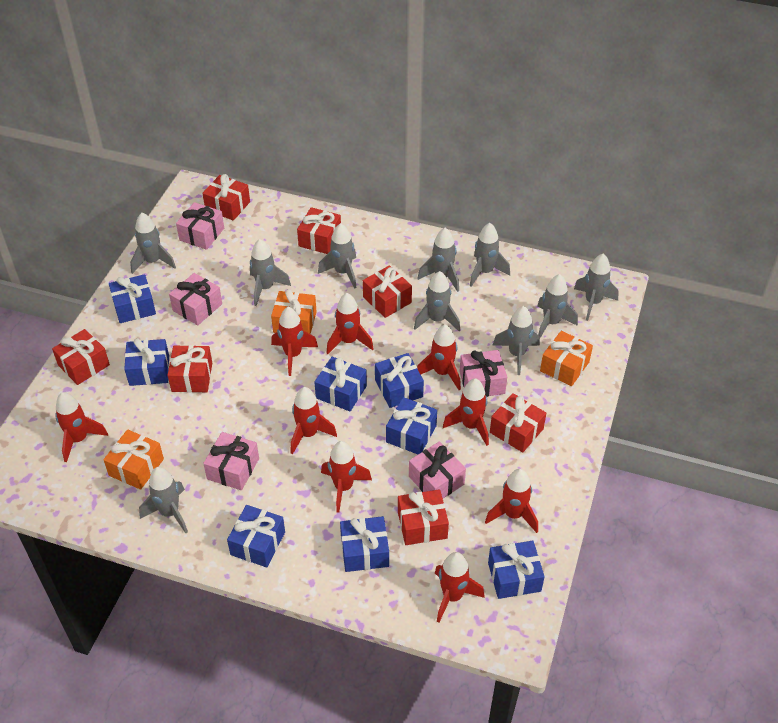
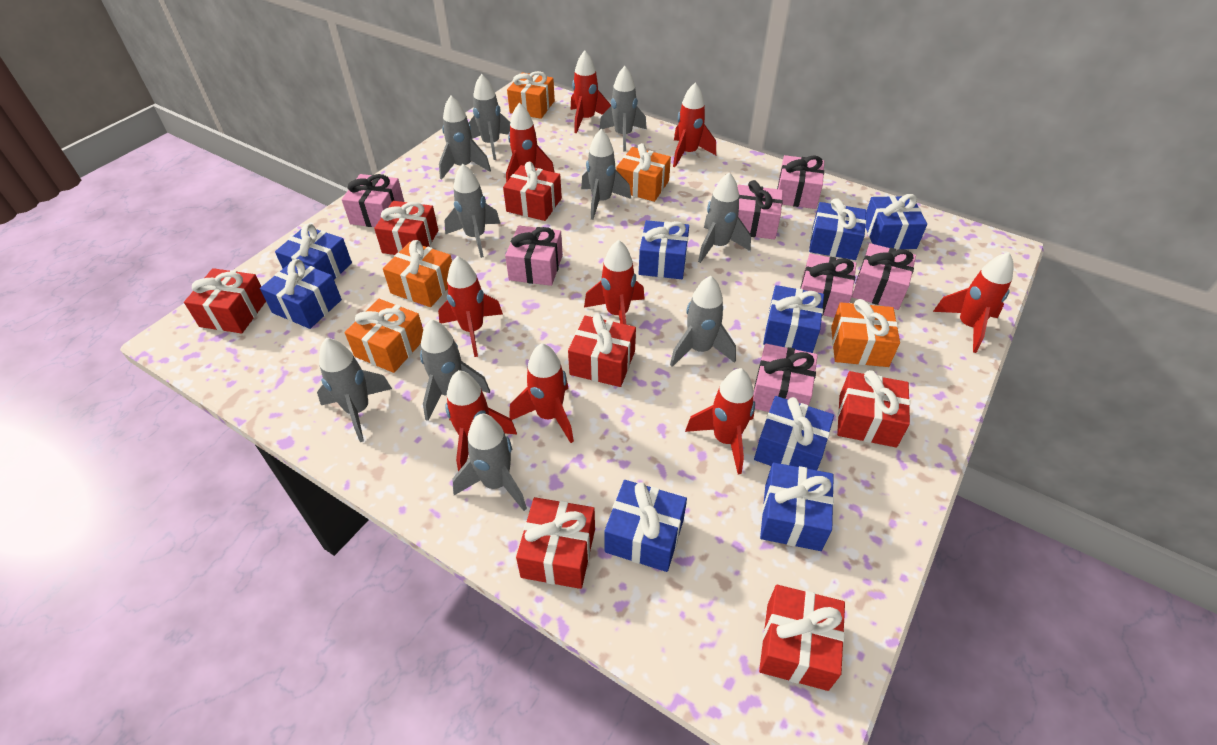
blue gift: 8 -> 9
orange gift: 3 -> 5
pink gift: 5 -> 7

